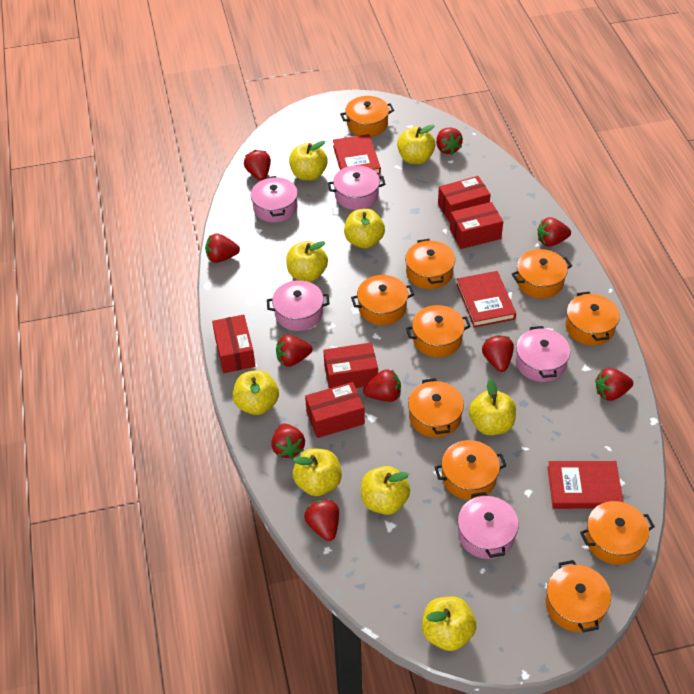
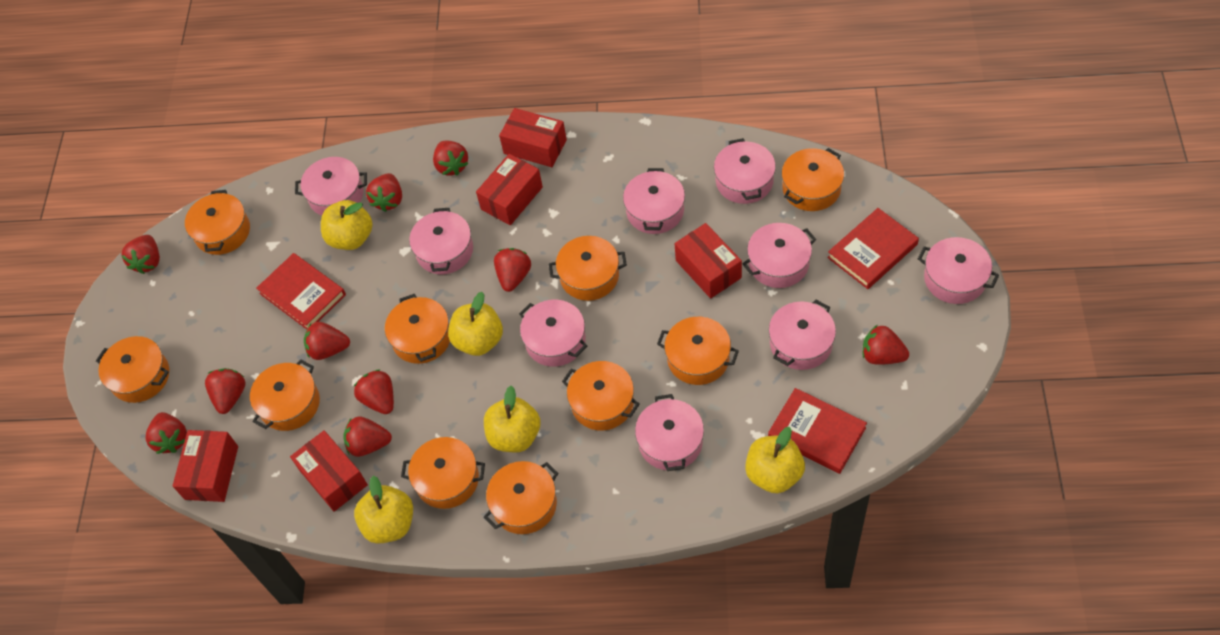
pink pot: 5 -> 9
yellow apple: 9 -> 5

